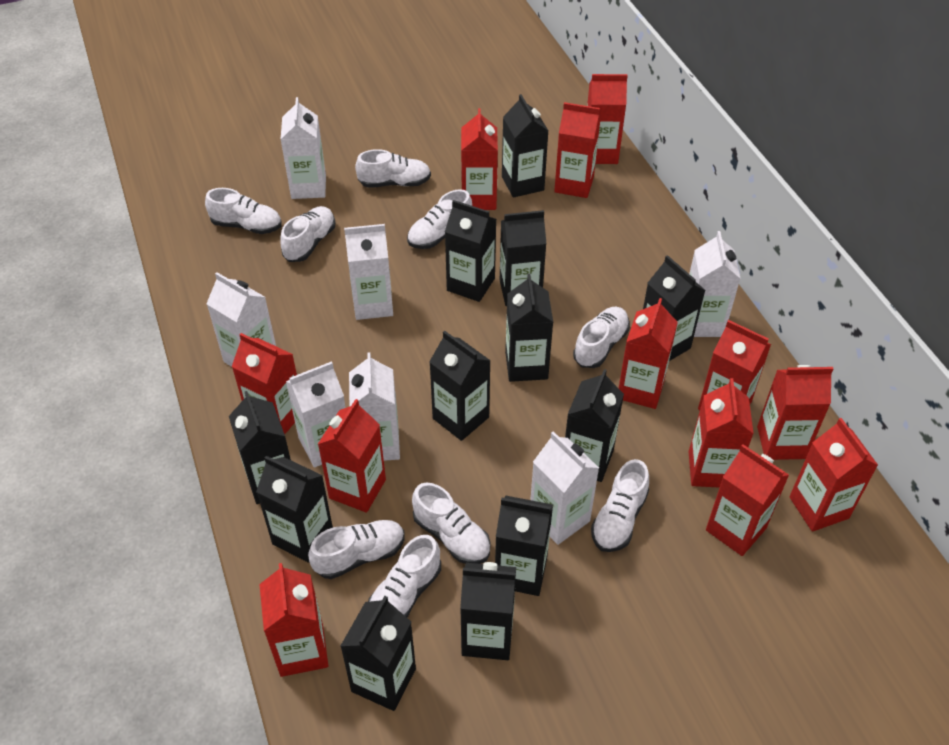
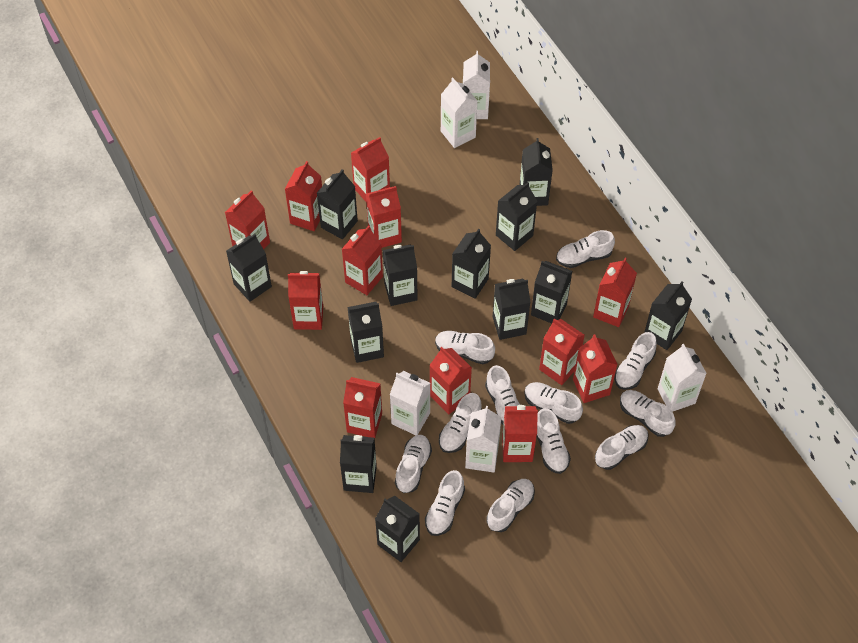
white carton: 7 -> 5
white shoe: 9 -> 12

